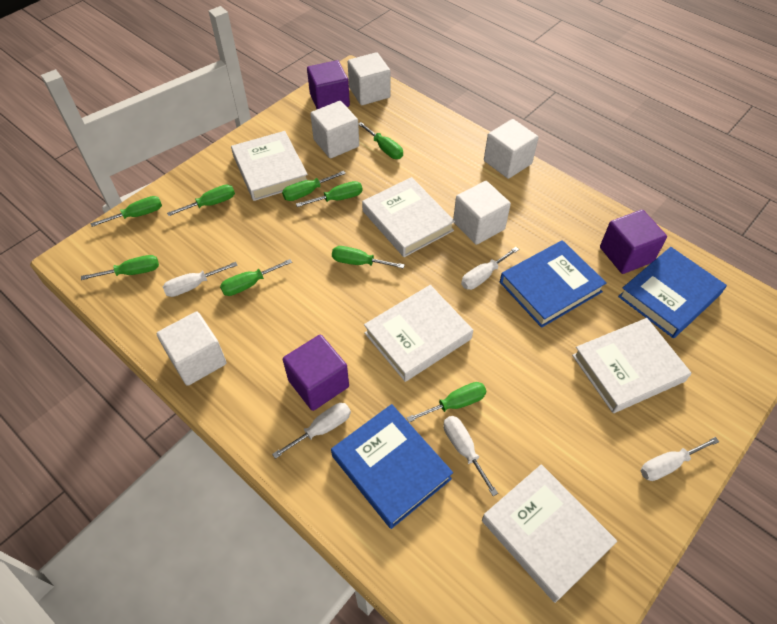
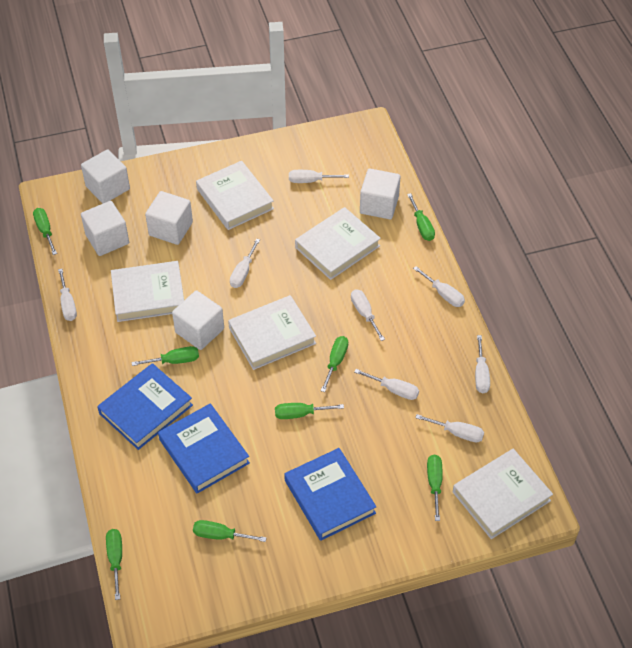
green screwdriver: 9 -> 8
purple cube: 3 -> 0
white screwdriver: 5 -> 8

